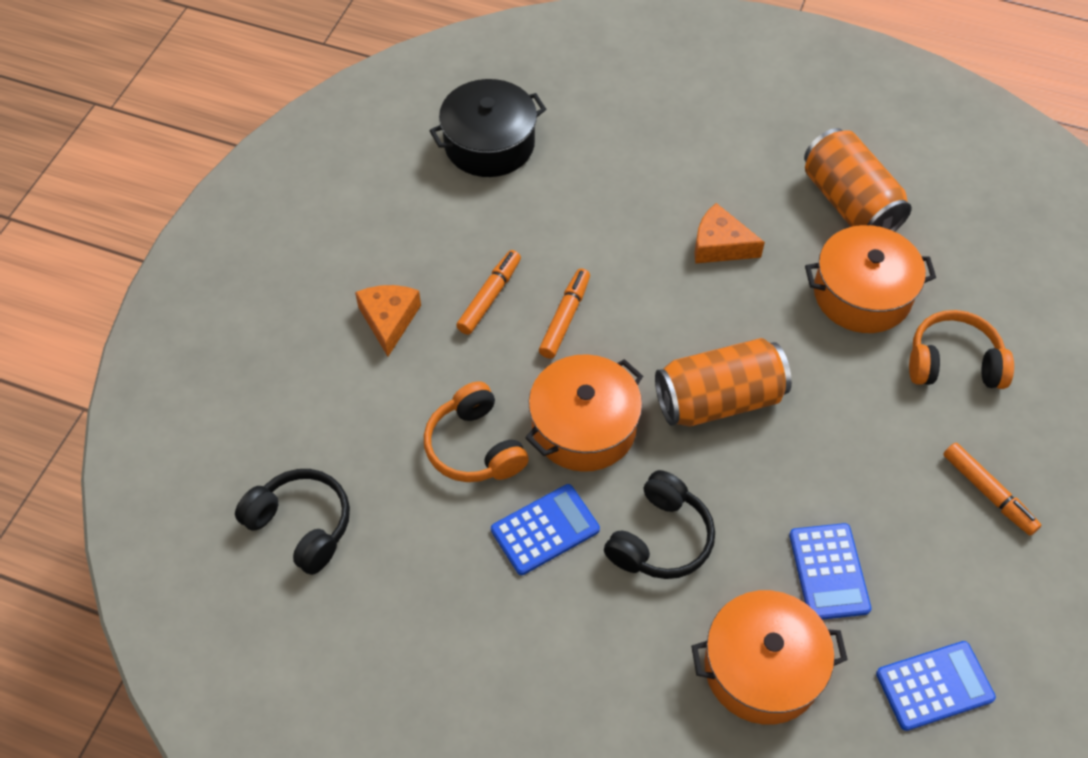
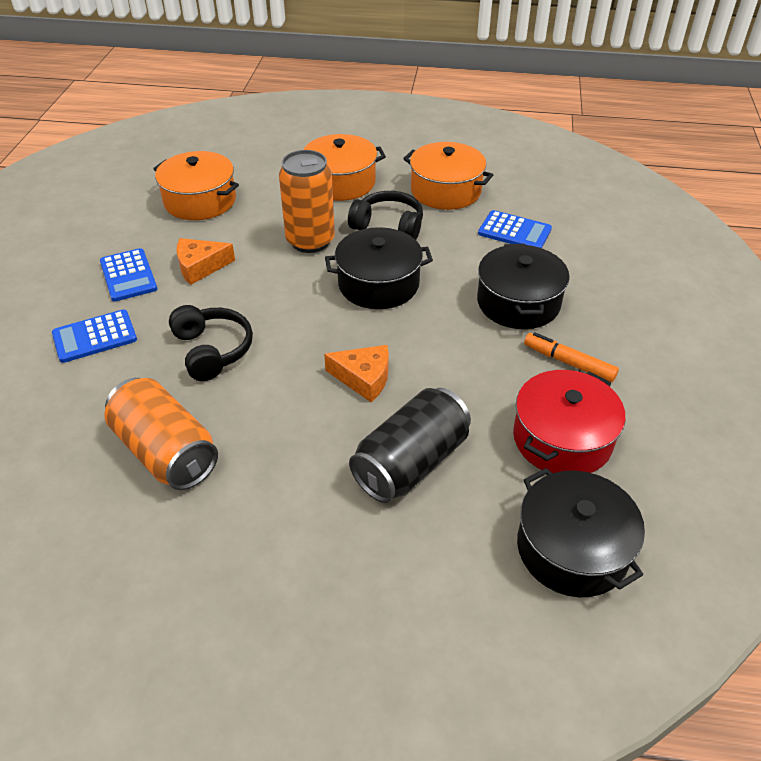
black can: 0 -> 1
black pot: 1 -> 3
orange headphones: 2 -> 0
orange marker: 3 -> 1
red pot: 0 -> 1

